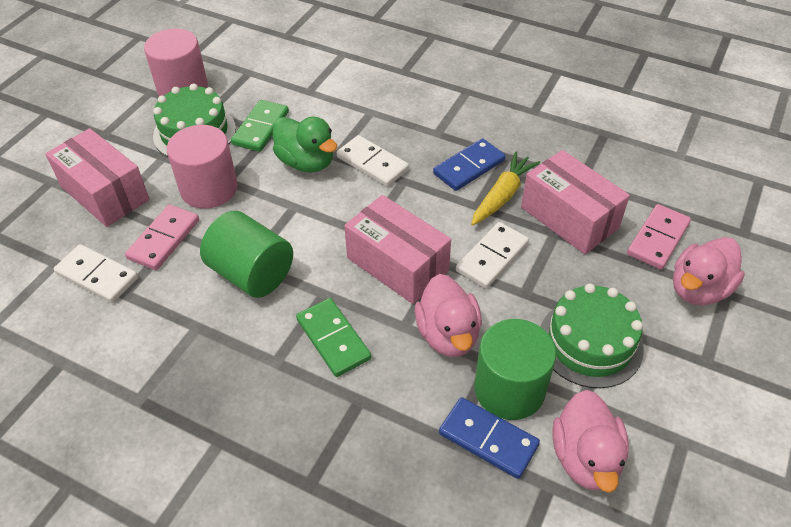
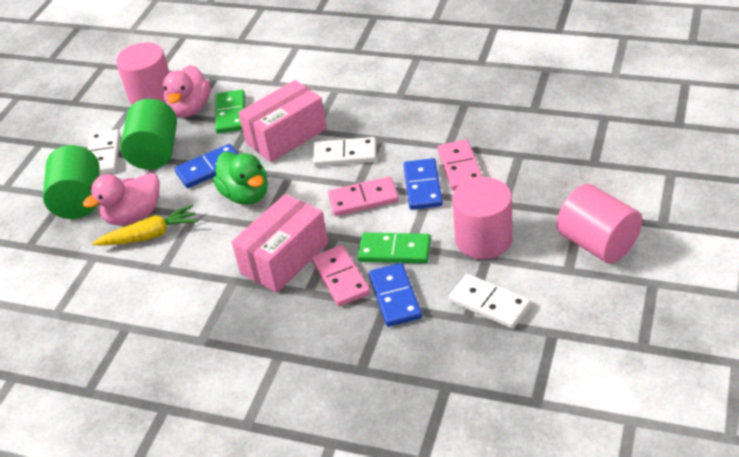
blue domino: 2 -> 3
green cake: 2 -> 0
pink box: 3 -> 2
pink cylinder: 2 -> 3
pink domino: 2 -> 3
pink duck: 3 -> 2

